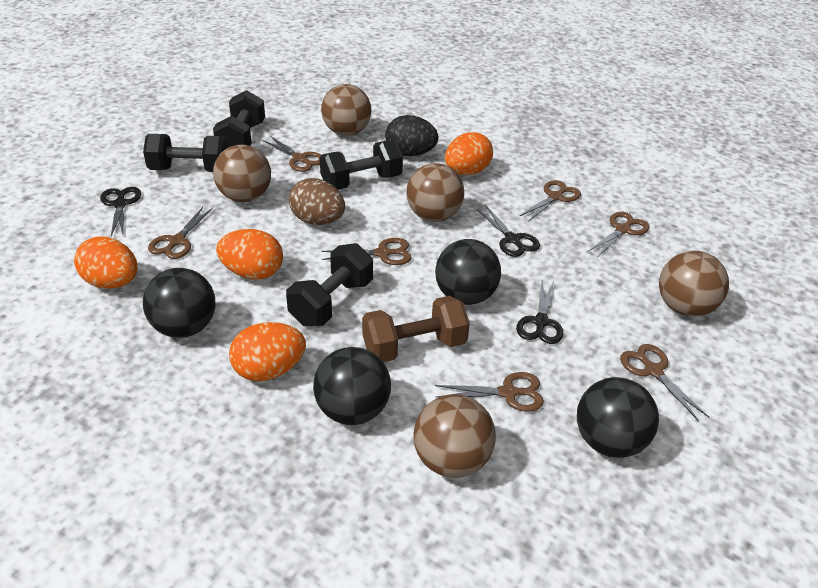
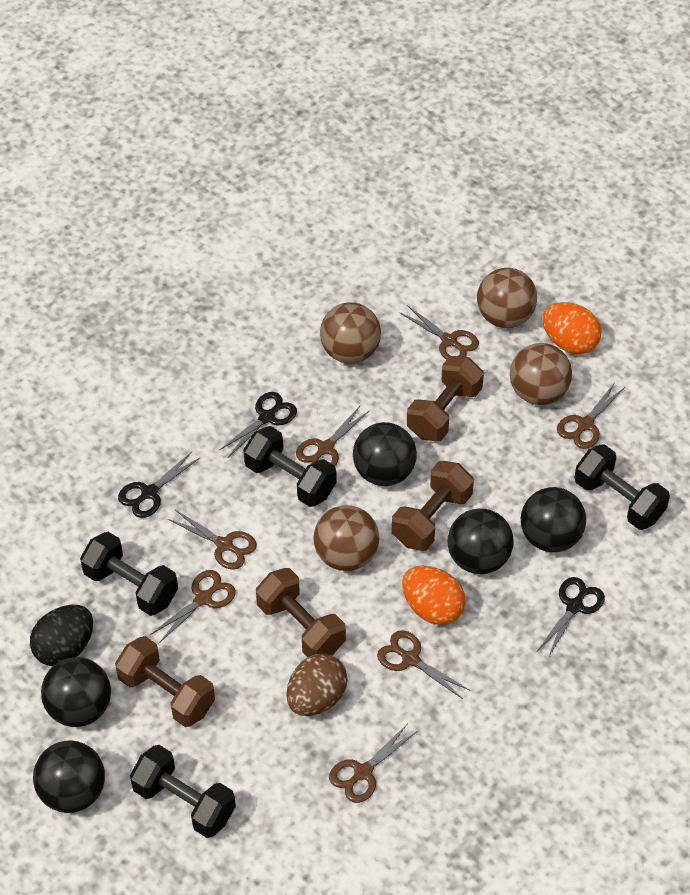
black ball: 4 -> 5
brown ball: 5 -> 4
brown dumbbell: 1 -> 4
orange egg: 4 -> 2

